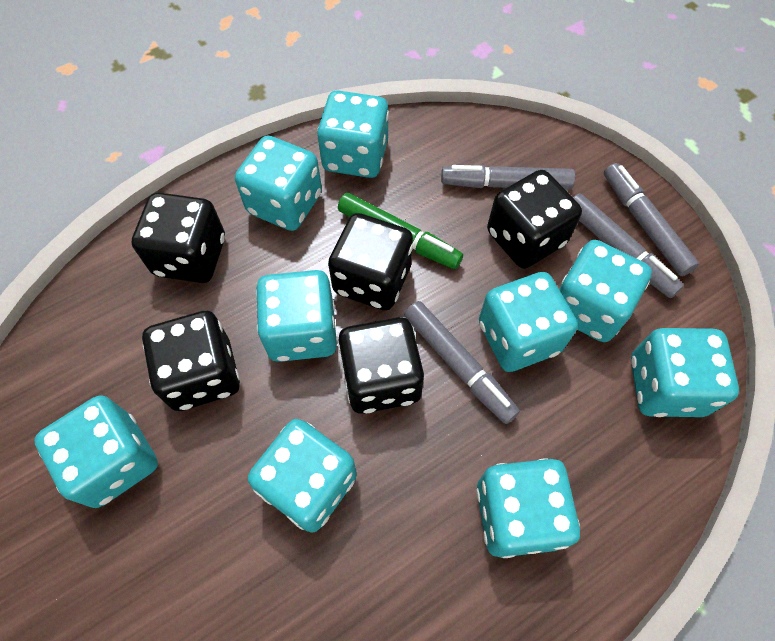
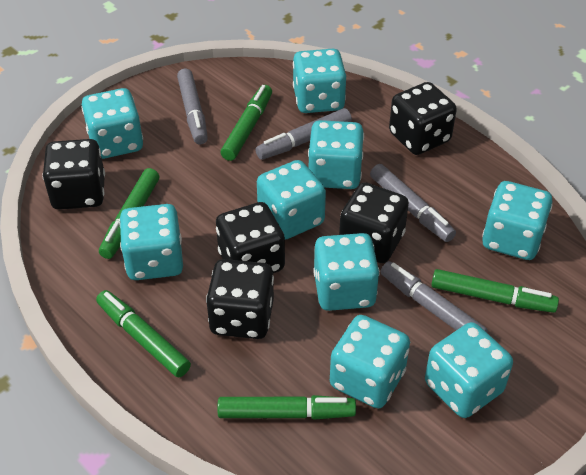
green marker: 1 -> 5

